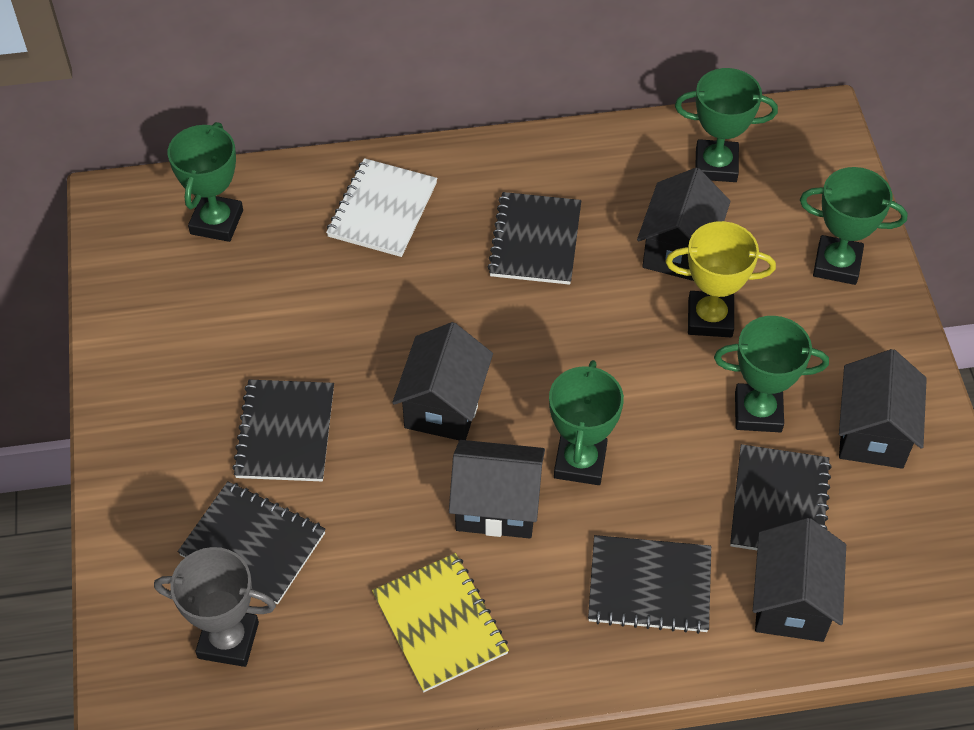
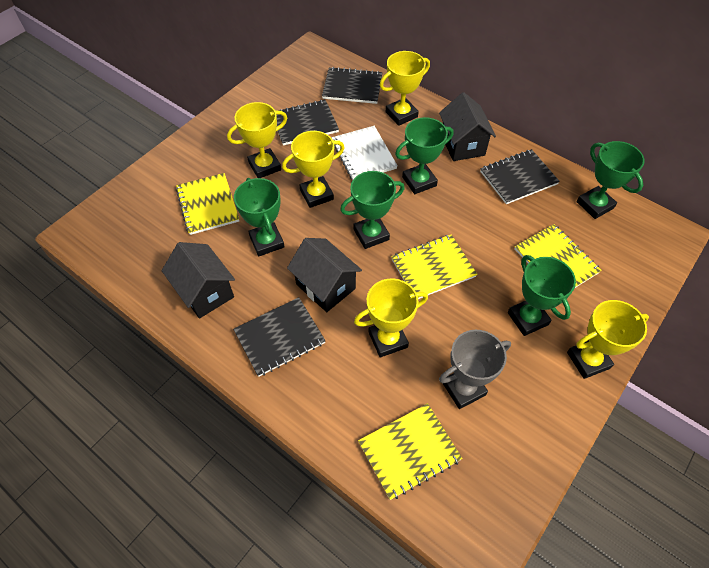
black house: 5 -> 3
black notebook: 5 -> 4
yellow notebook: 1 -> 4
yellow trophy: 1 -> 5

